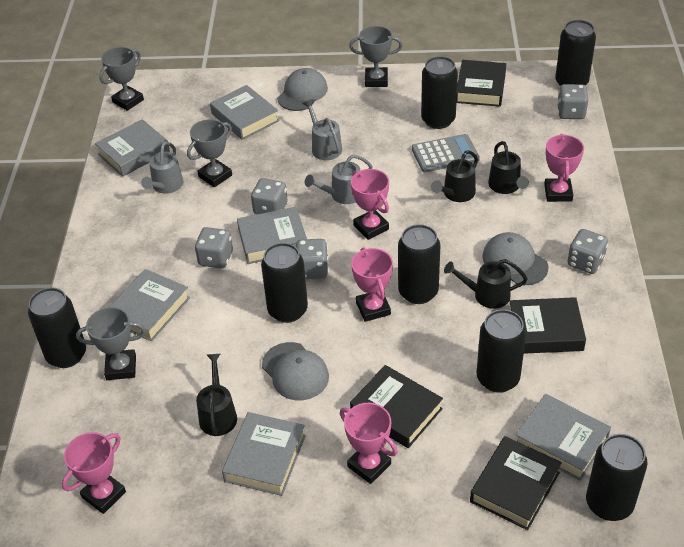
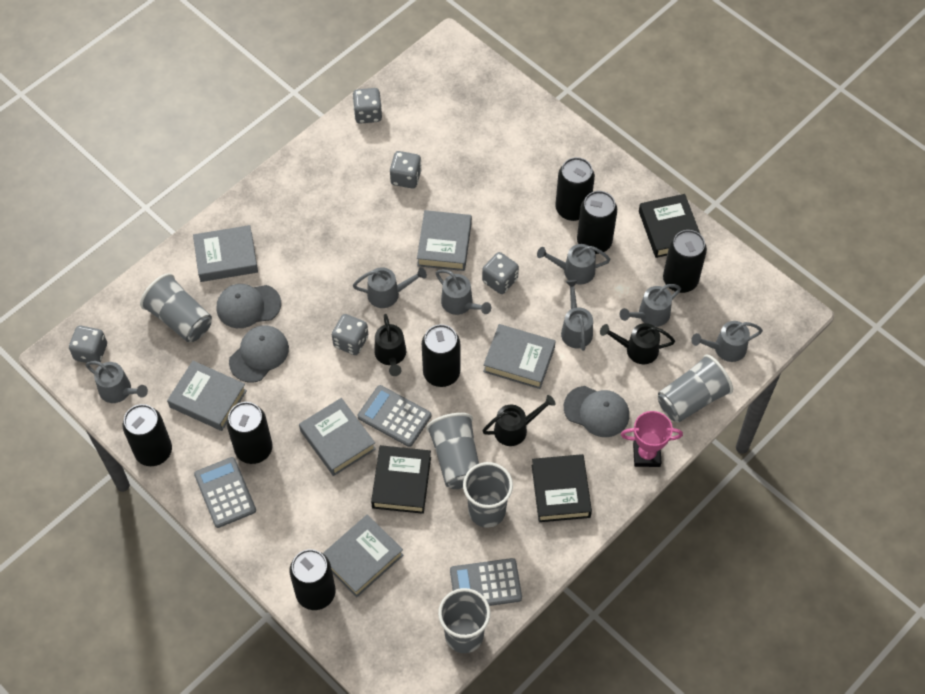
black book: 4 -> 3
black watering can: 4 -> 3
grey calculator: 1 -> 3
grey cup: 0 -> 5
grey trophy: 4 -> 0
grey watering can: 3 -> 7
pink trophy: 5 -> 1

